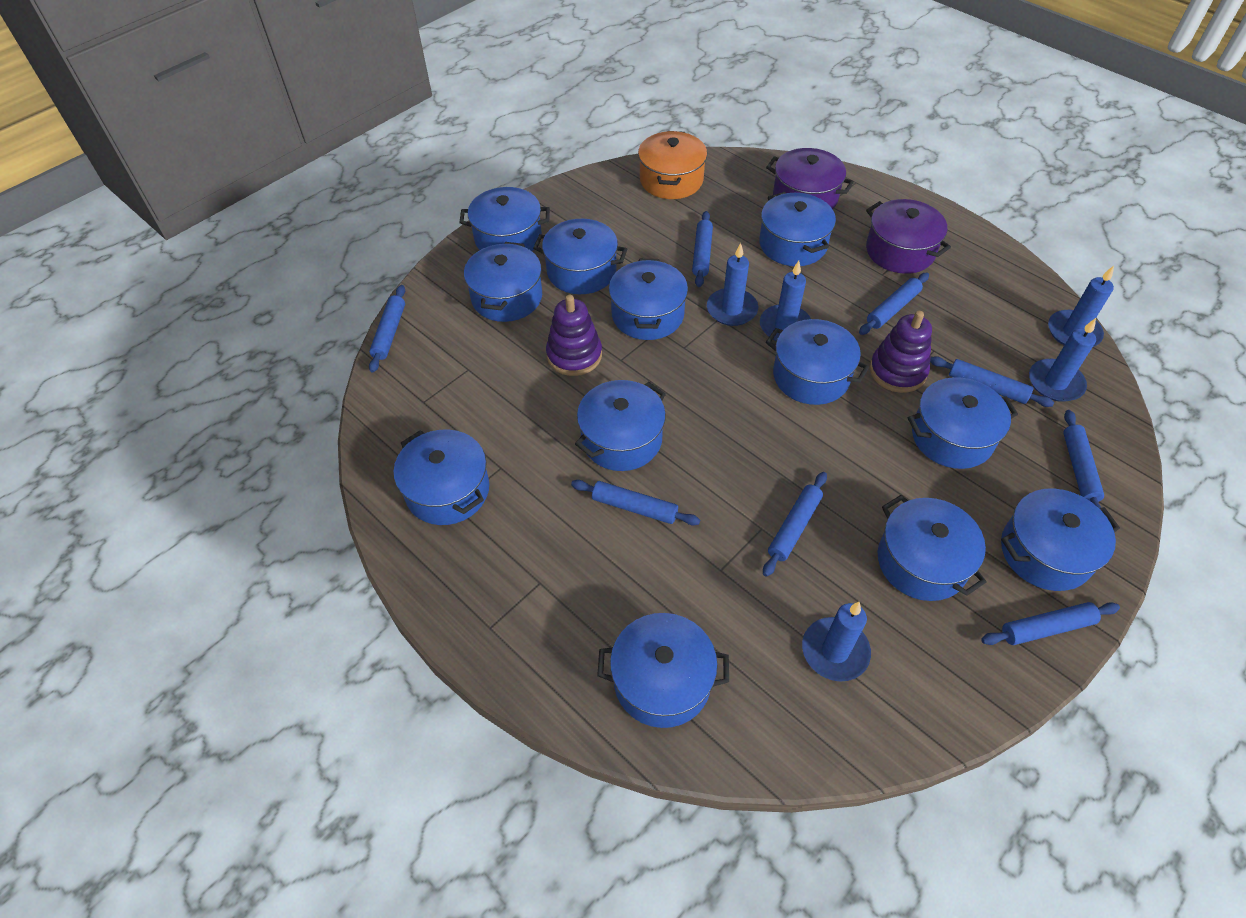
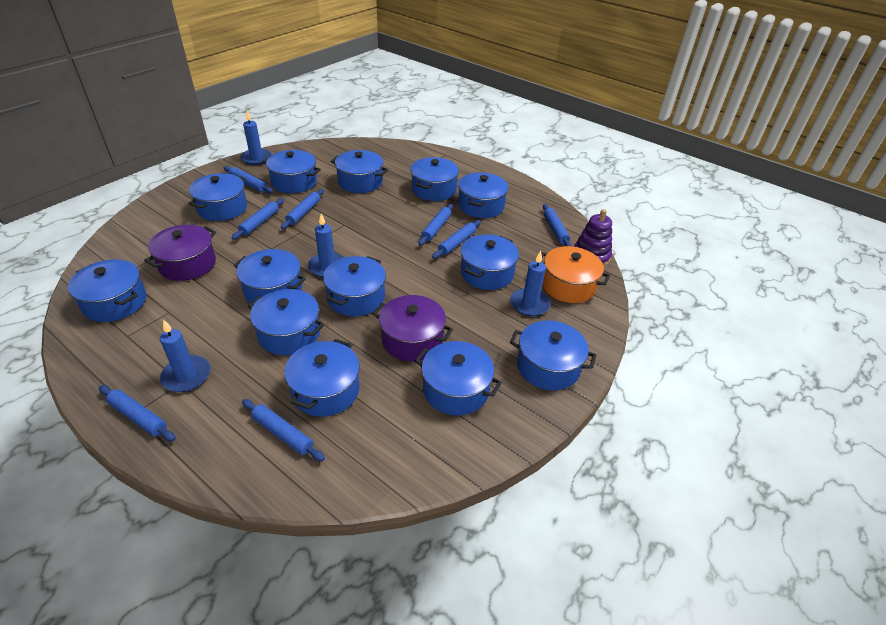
blue candle: 5 -> 4
blue pot: 12 -> 13
purple stacking toy: 2 -> 1

